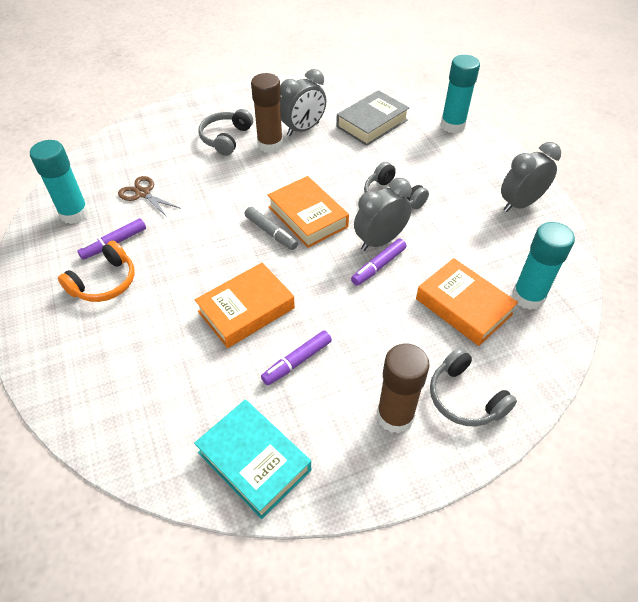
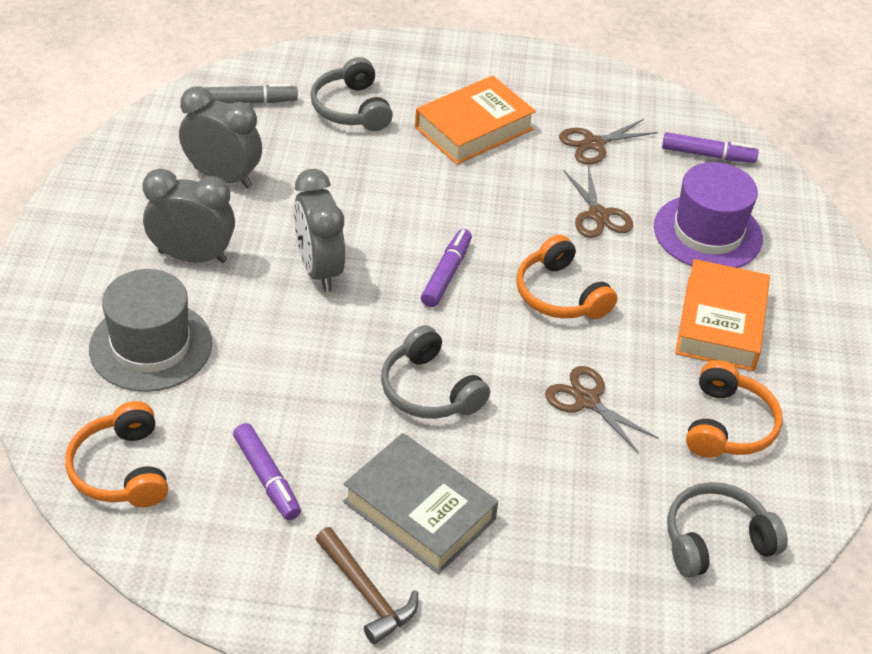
brown glue stick: 2 -> 0
brown hammer: 0 -> 1
brown scissors: 1 -> 3
grey hat: 0 -> 1
orange book: 3 -> 2
orange headphones: 1 -> 3
purple hat: 0 -> 1
turquoise book: 1 -> 0
turquoise glue stick: 3 -> 0

